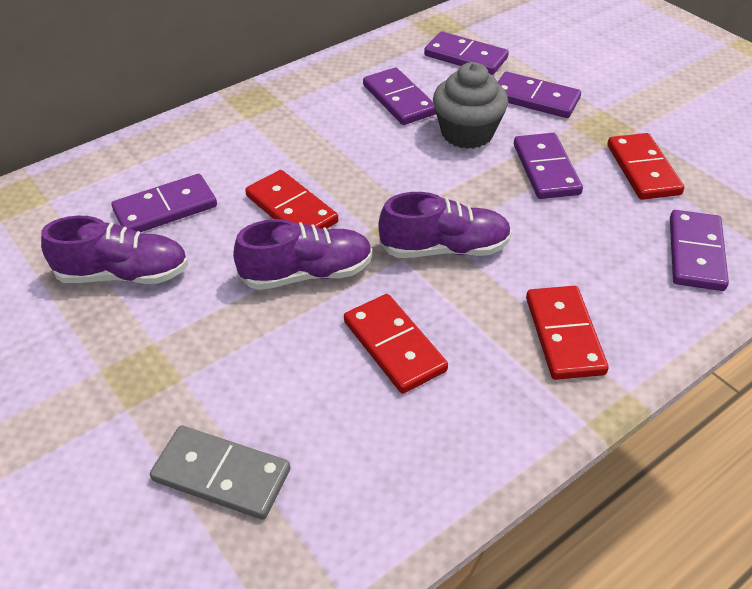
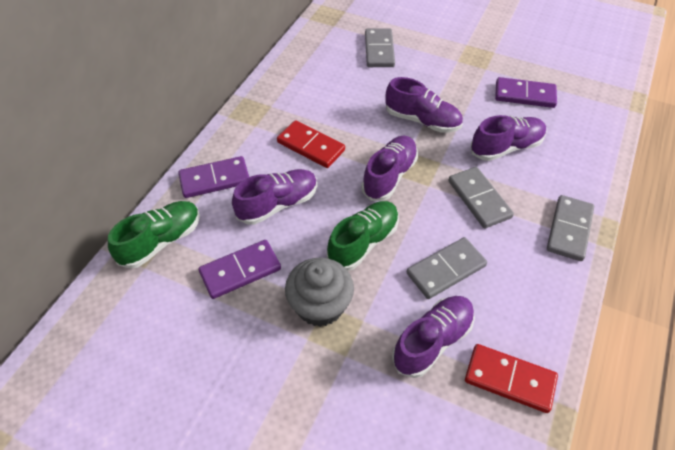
green shoe: 0 -> 2
grey domino: 1 -> 4
purple domino: 6 -> 3
purple shoe: 3 -> 5
red domino: 4 -> 2

